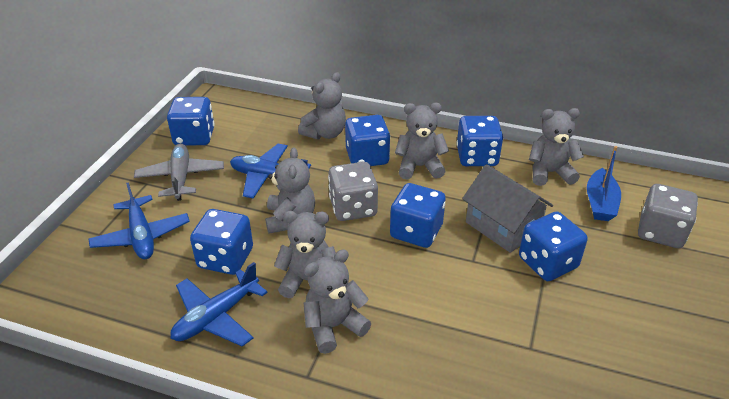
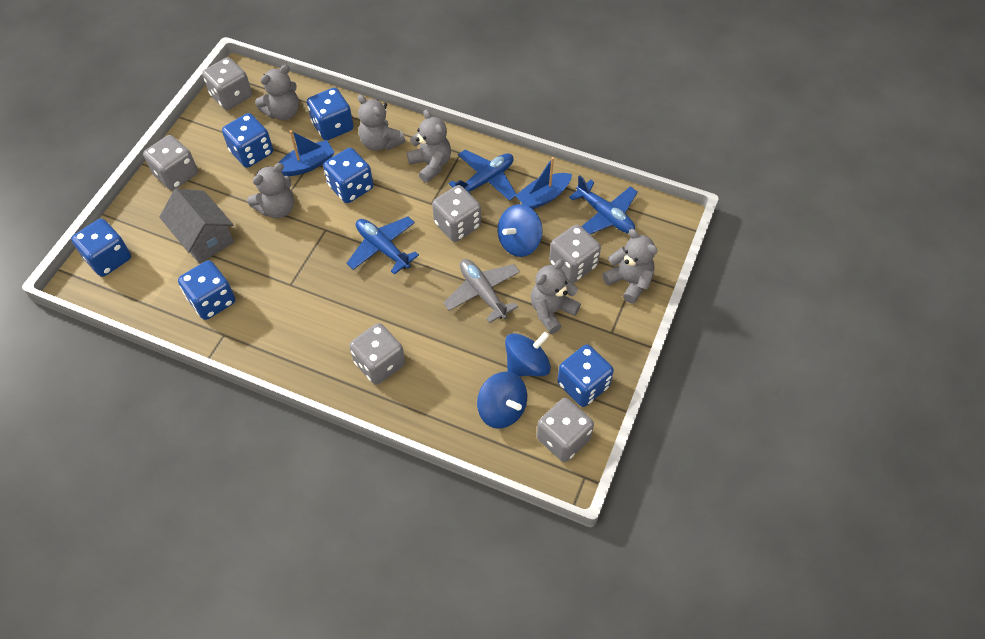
blue boat: 1 -> 2
blue spinning top: 0 -> 3
grey dice: 2 -> 6

